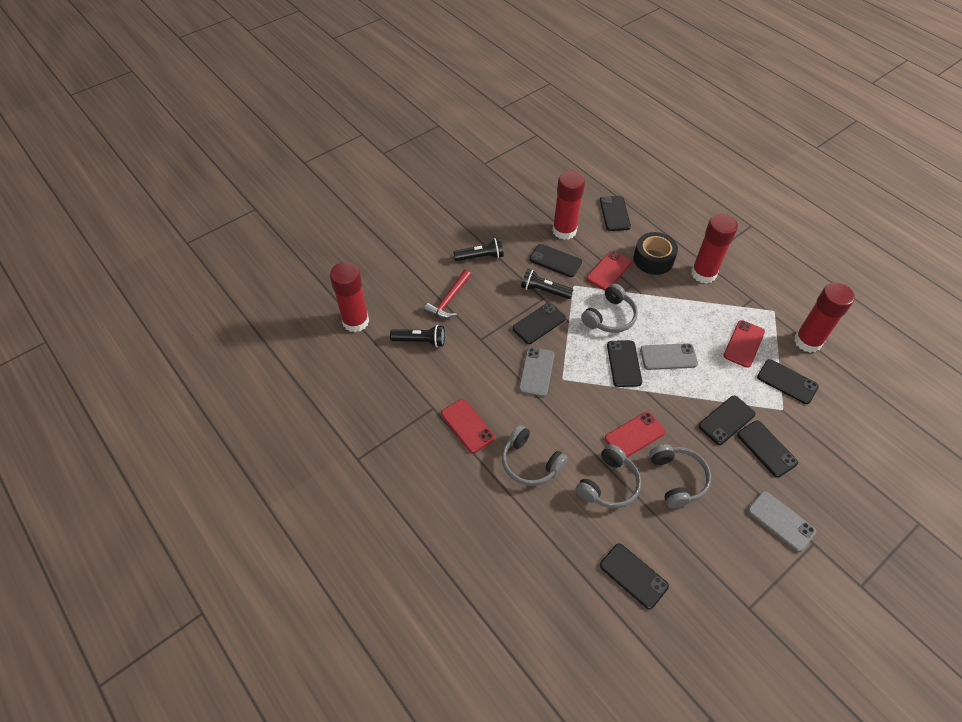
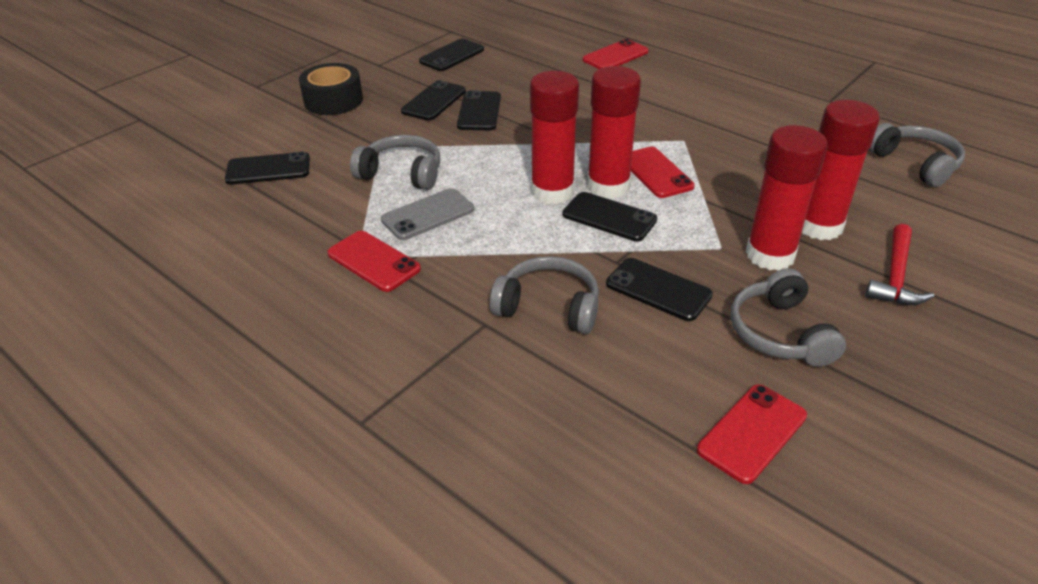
black flashlight: 3 -> 0
black phone: 8 -> 6
grey phone: 3 -> 1

